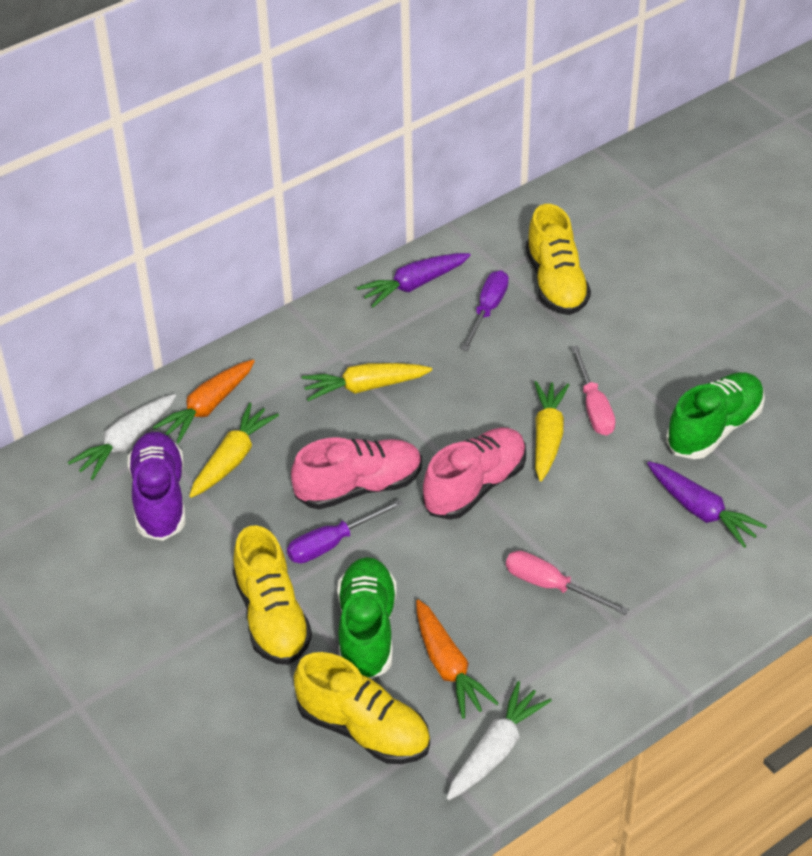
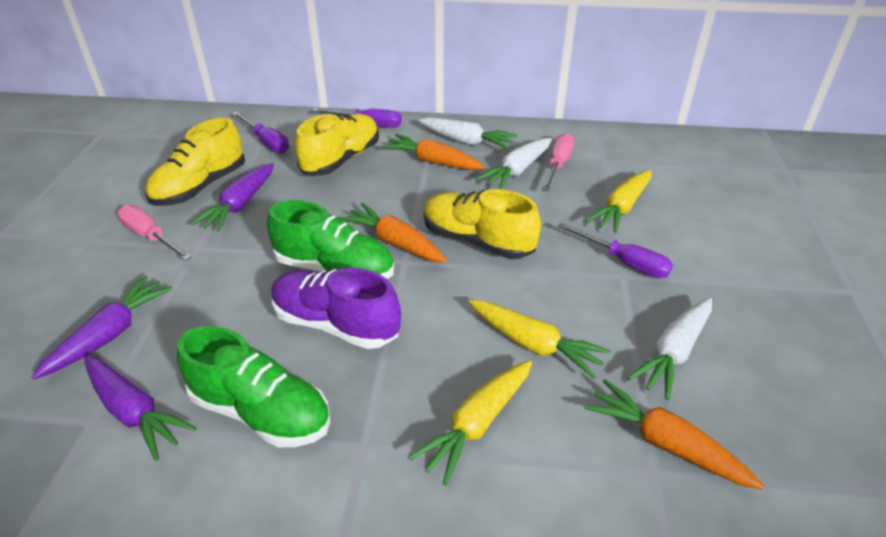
orange carrot: 2 -> 3
pink shoe: 2 -> 0
purple carrot: 2 -> 3
purple screwdriver: 2 -> 3
white carrot: 2 -> 3

